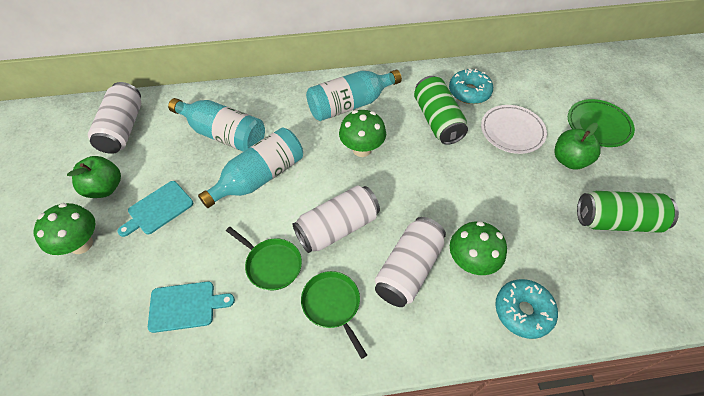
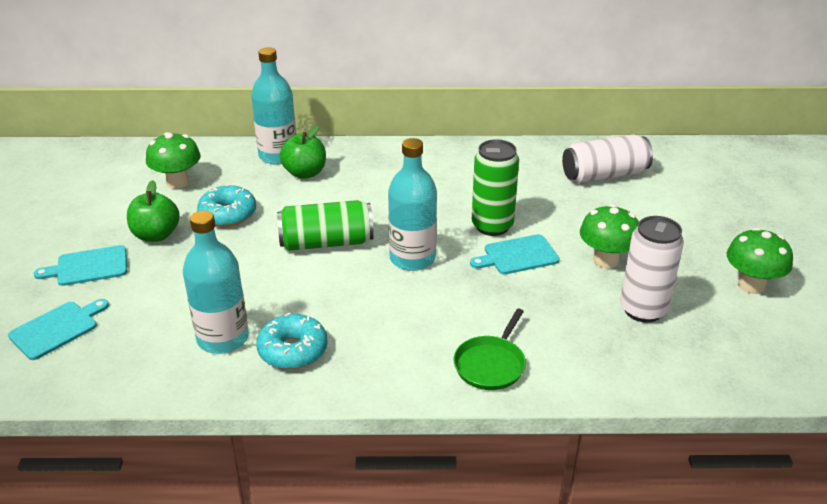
green pan: 2 -> 1
green plate: 1 -> 0
turquoise cutting board: 2 -> 3
white can: 3 -> 2
white plate: 1 -> 0

